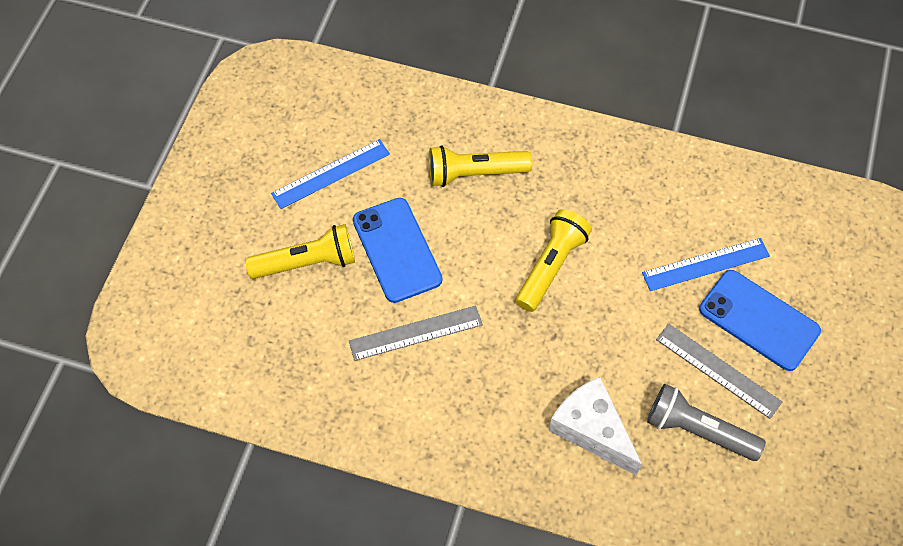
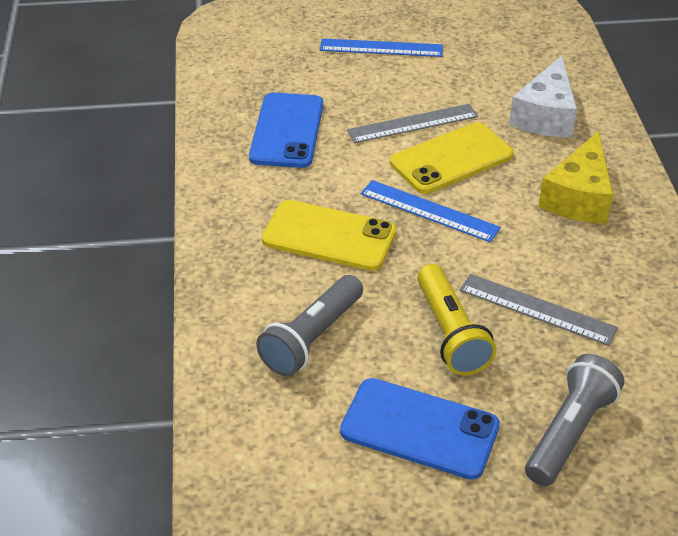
grey flashlight: 1 -> 2
yellow cheese: 0 -> 1
yellow flashlight: 3 -> 1
yellow phone: 0 -> 2

